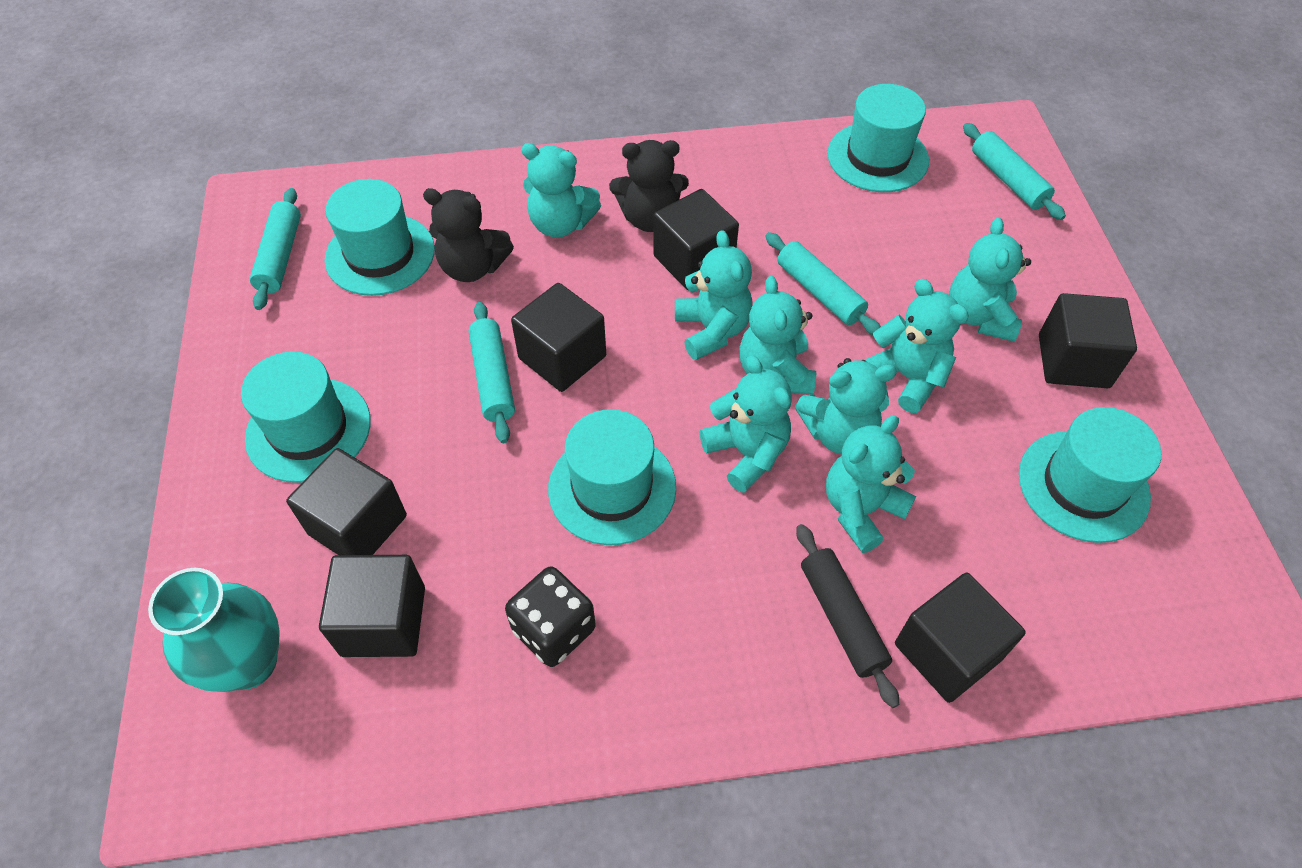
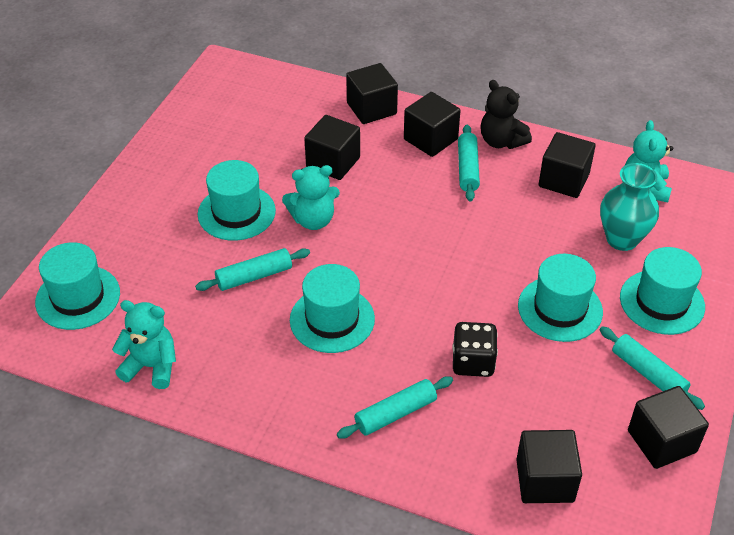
black rolling pin: 1 -> 0
black teddy bear: 2 -> 1
turquoise teddy bear: 8 -> 3

